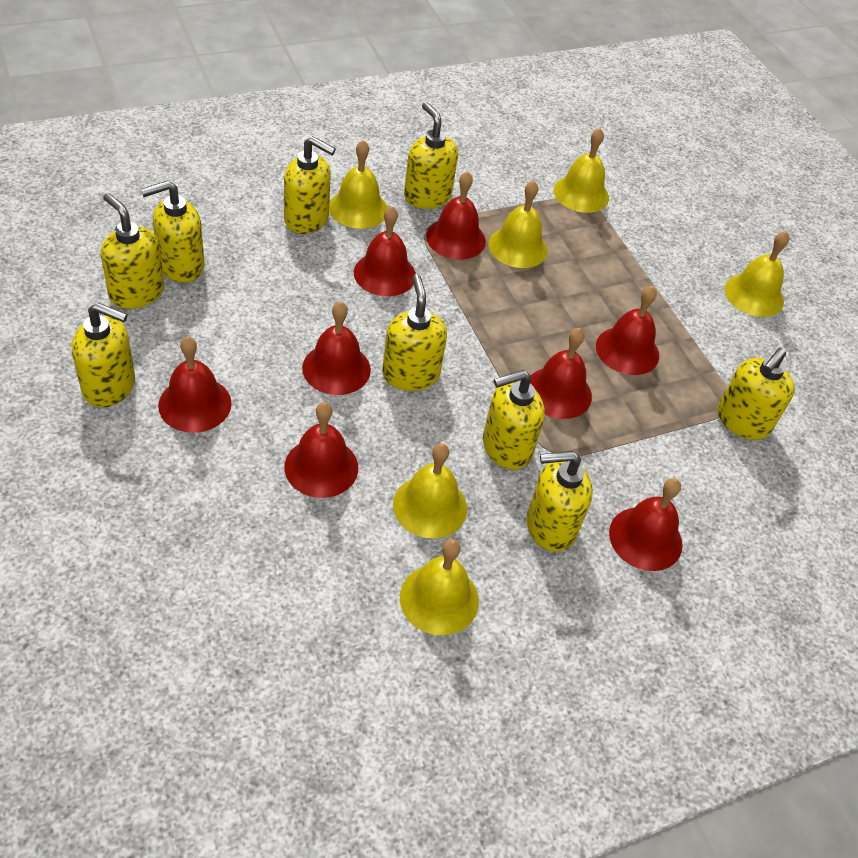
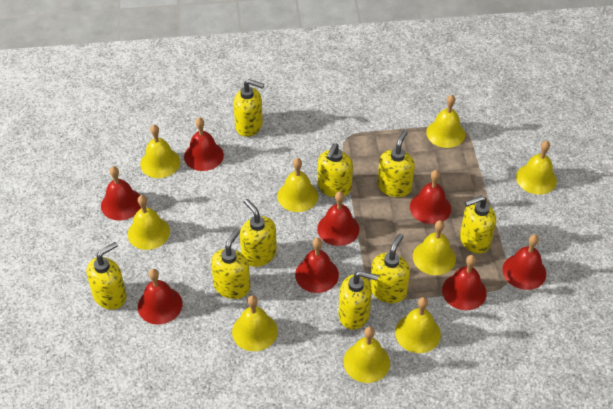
yellow bell: 6 -> 9

